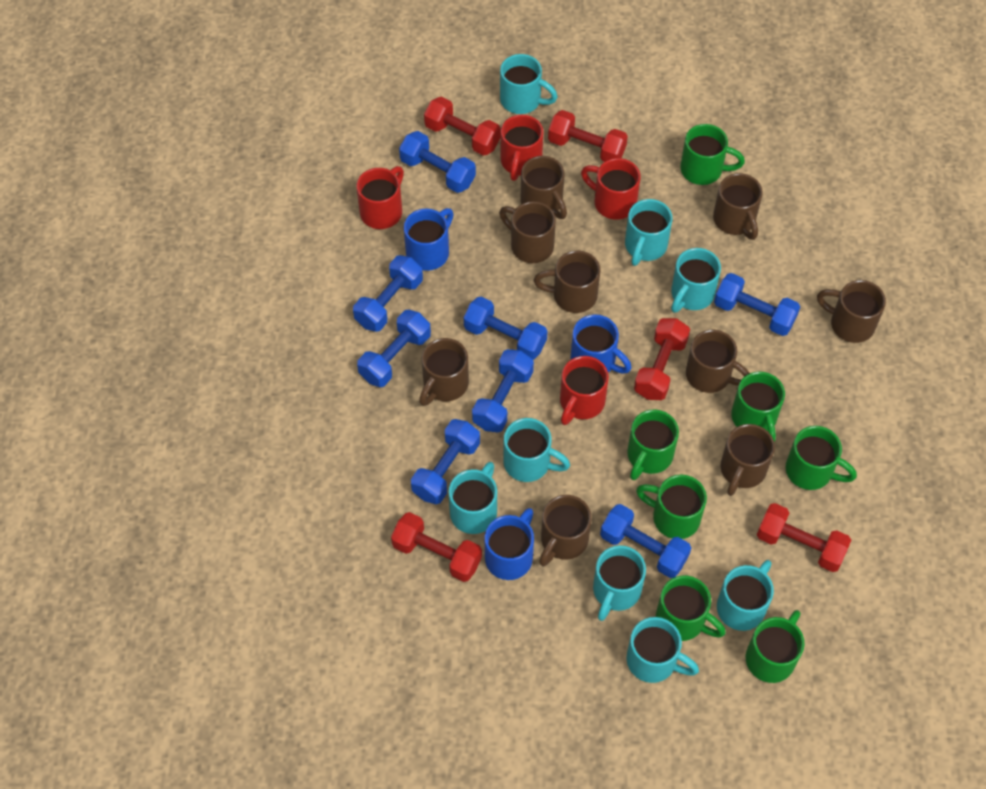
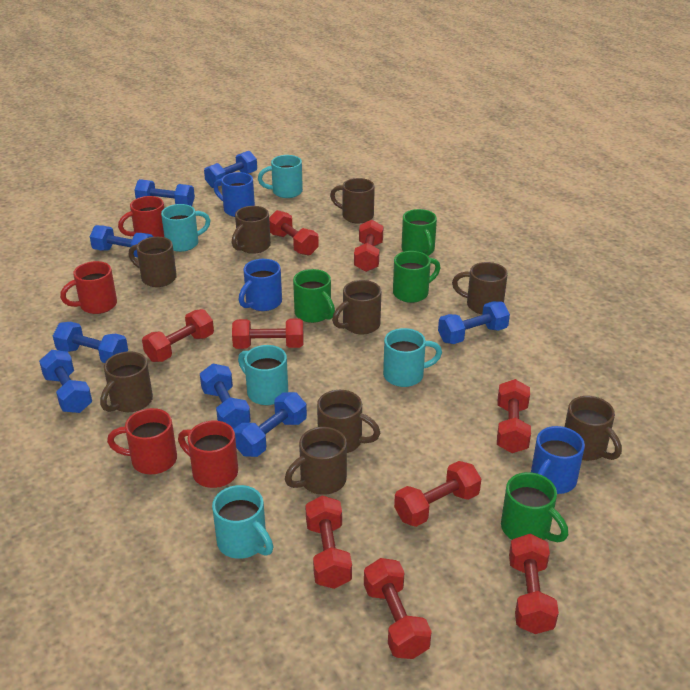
green mug: 7 -> 4
red dumbbell: 5 -> 9
turquoise mug: 8 -> 5

